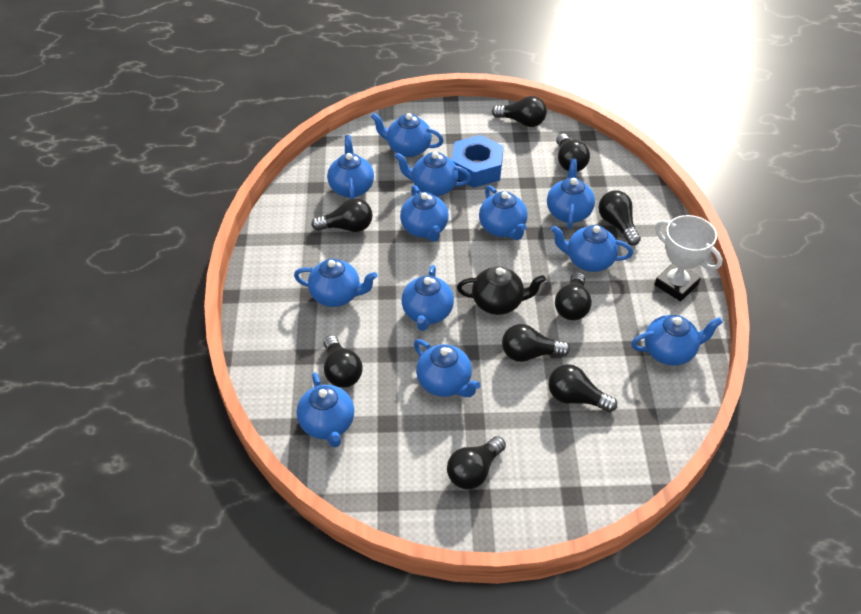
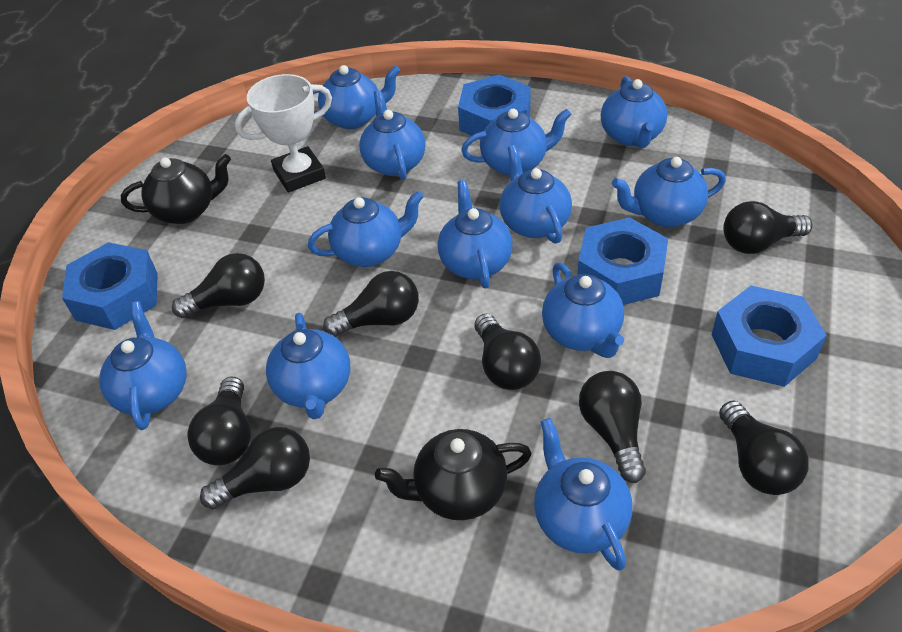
black light bulb: 9 -> 8
black teapot: 1 -> 2
blue nut: 1 -> 4

